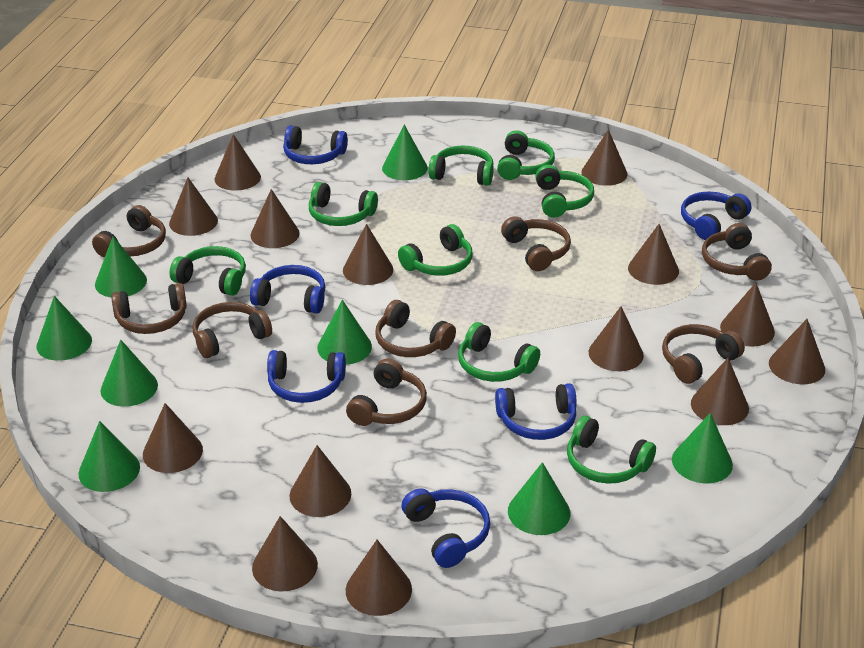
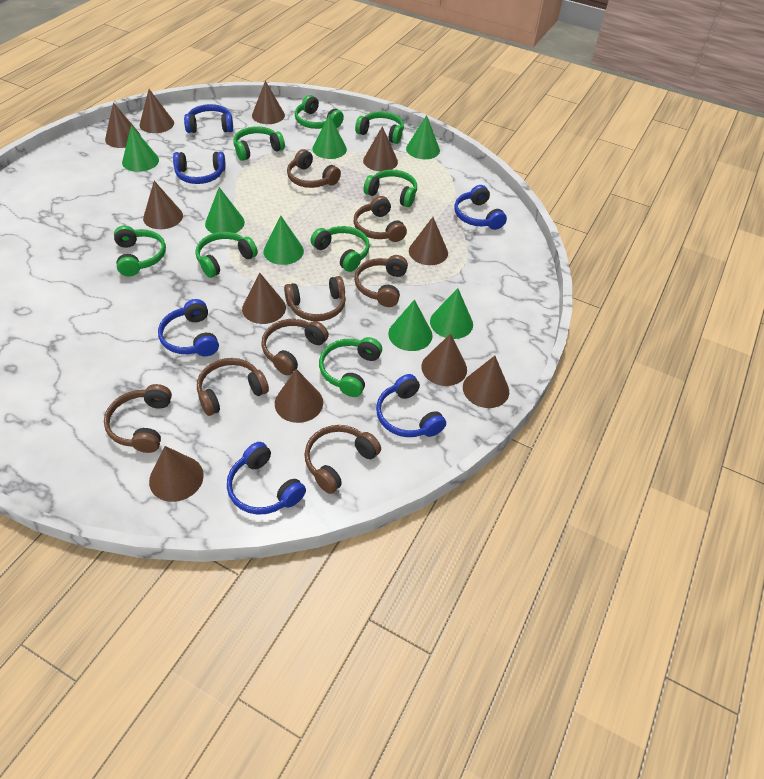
brown cone: 14 -> 11
green cone: 8 -> 7

